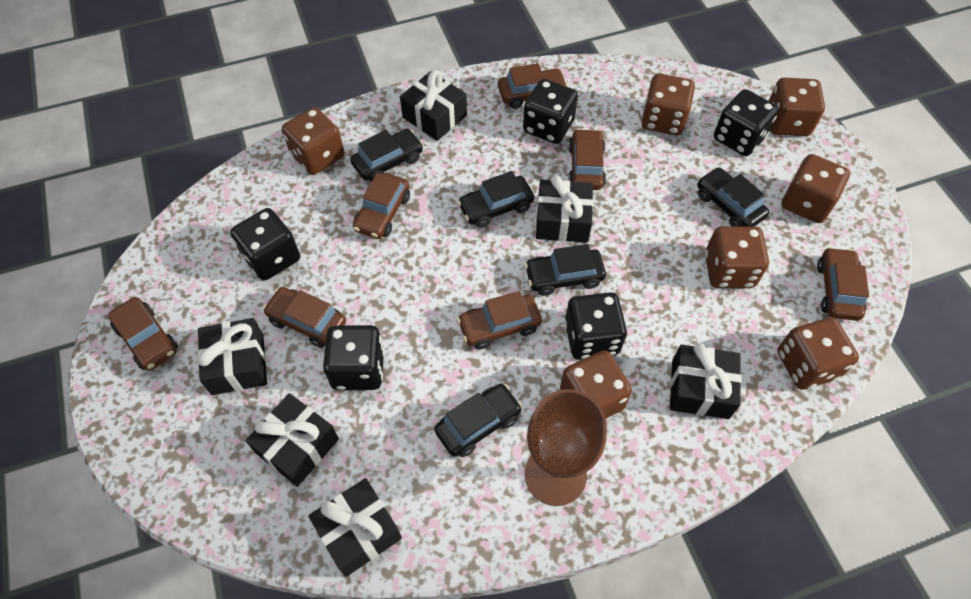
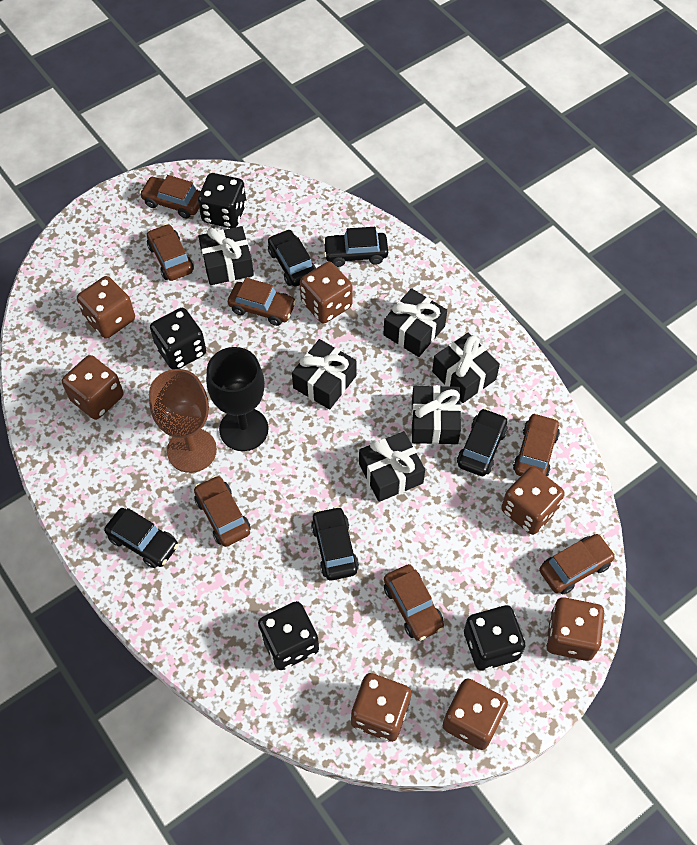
black dice: 5 -> 4
black goblet: 0 -> 1

